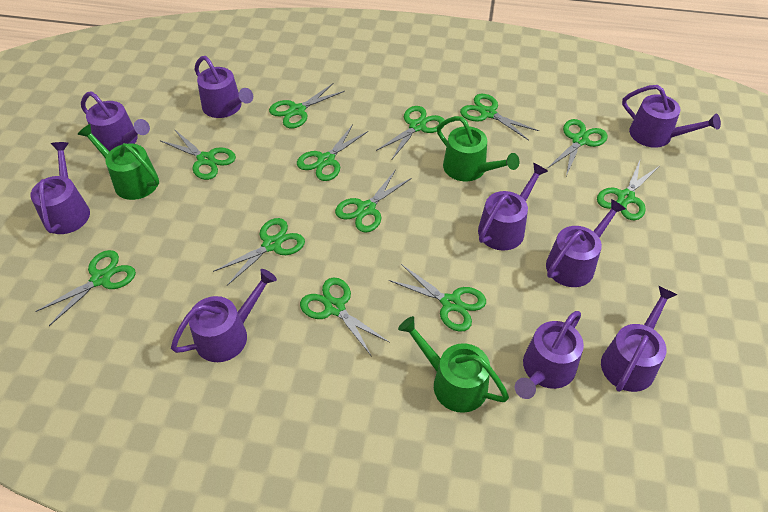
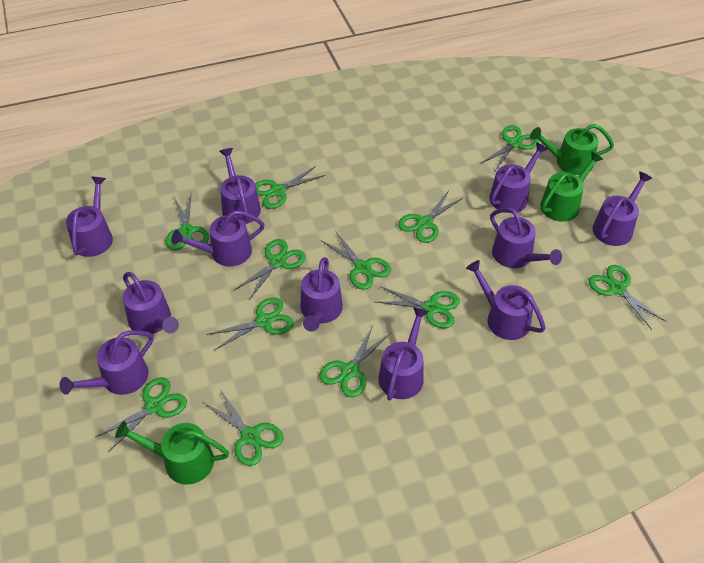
purple watering can: 9 -> 11

